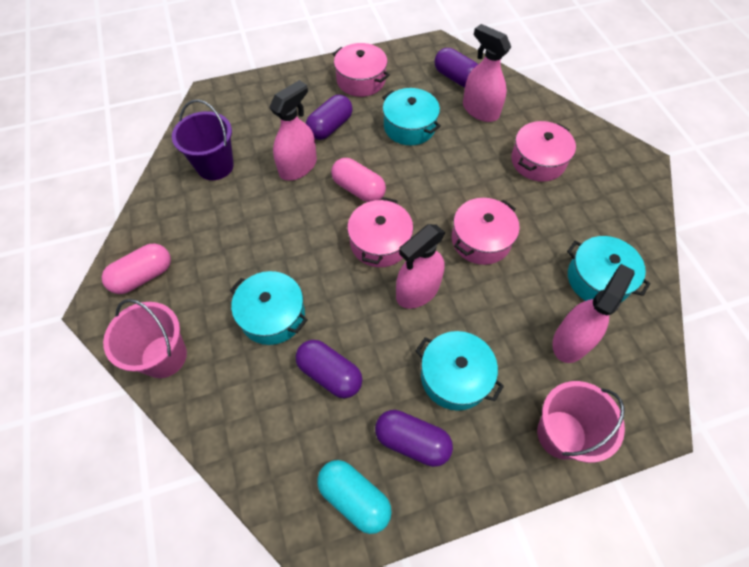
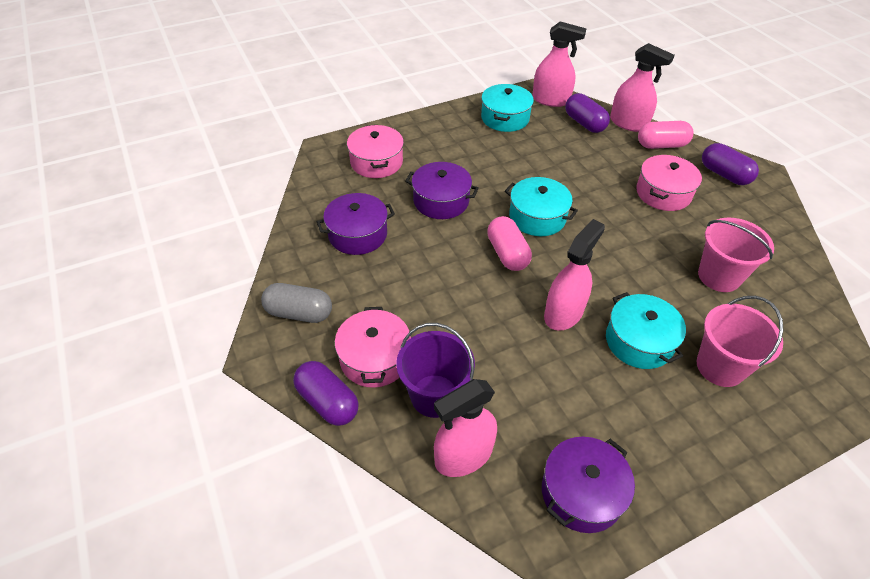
grey capsule: 0 -> 1
pink pot: 4 -> 3
purple capsule: 4 -> 3
purple pot: 0 -> 3
turquoise capsule: 1 -> 0
turquoise pot: 4 -> 3

